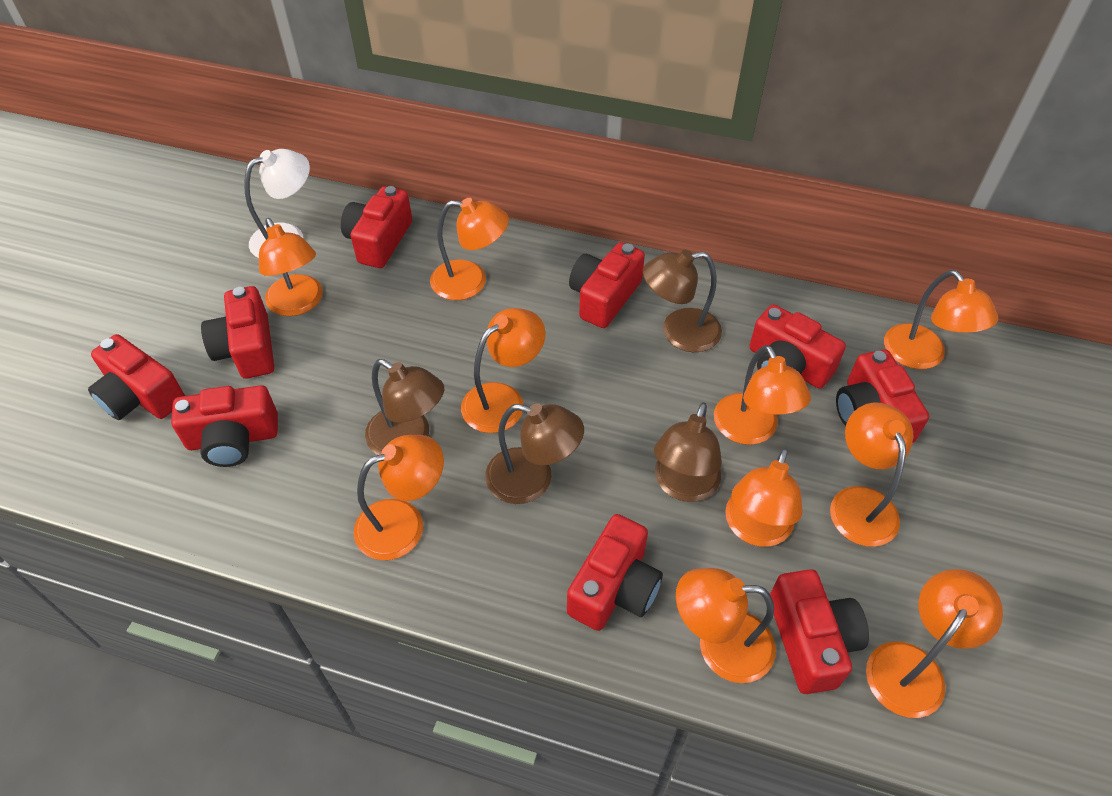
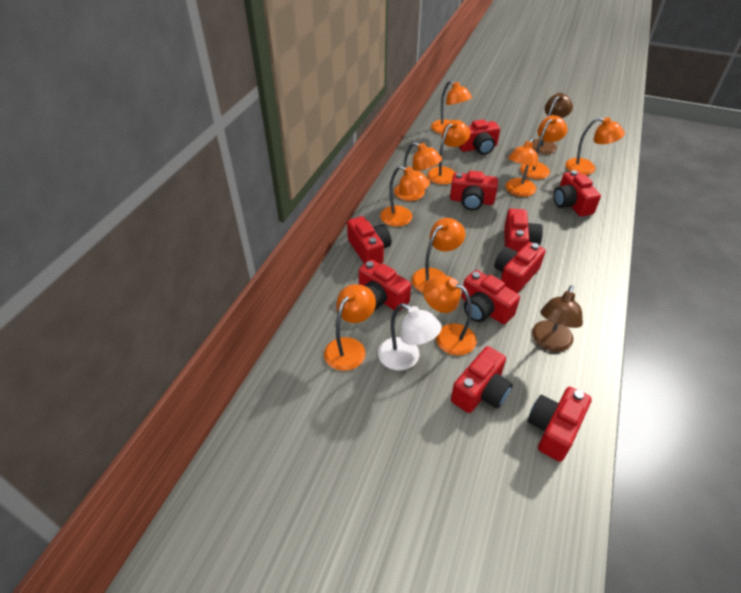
brown lamp: 4 -> 2
red camera: 9 -> 10

